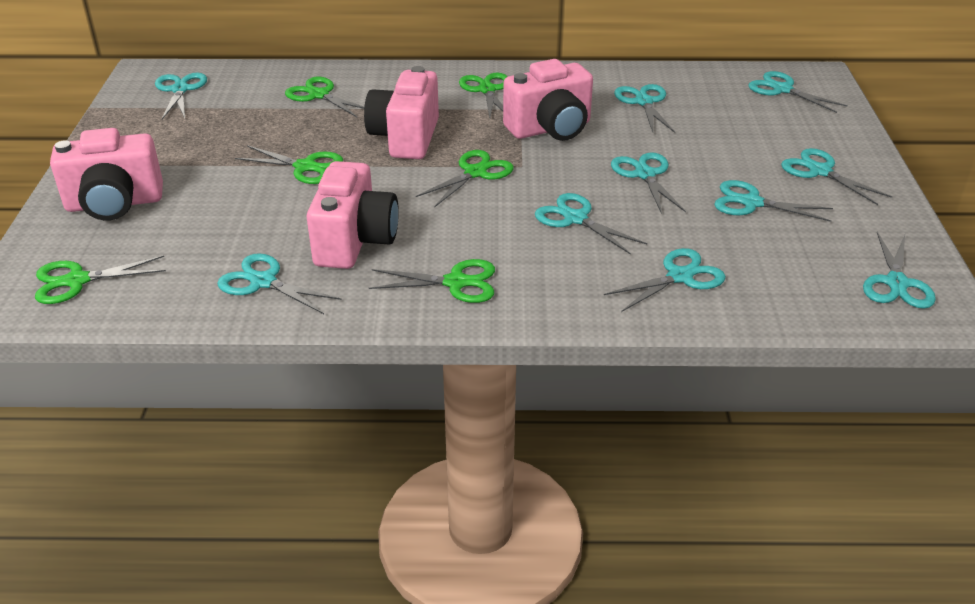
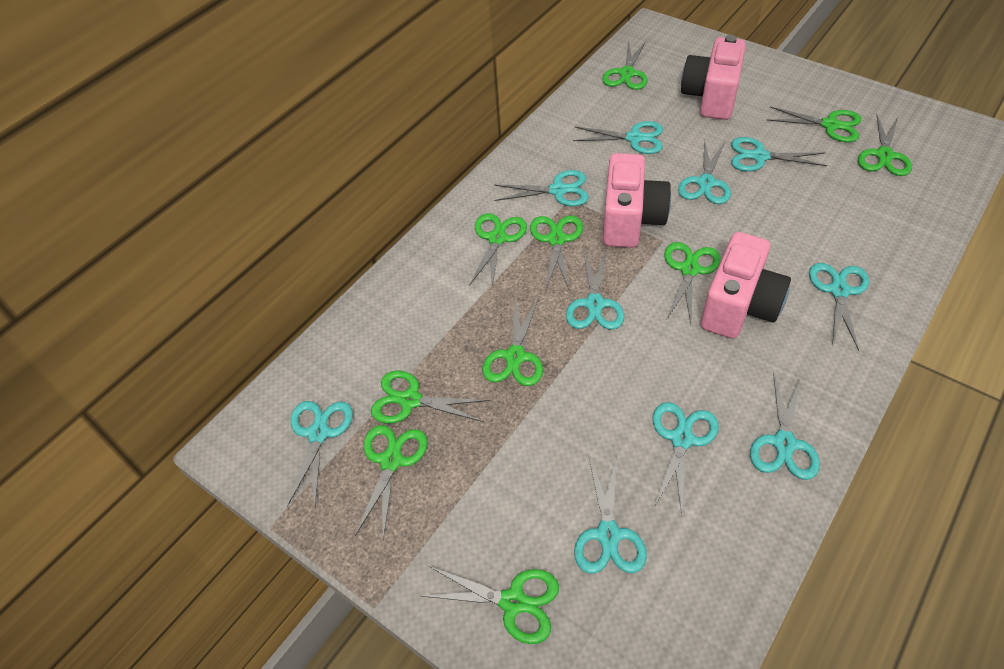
green scissors: 6 -> 10
pink camera: 4 -> 3

